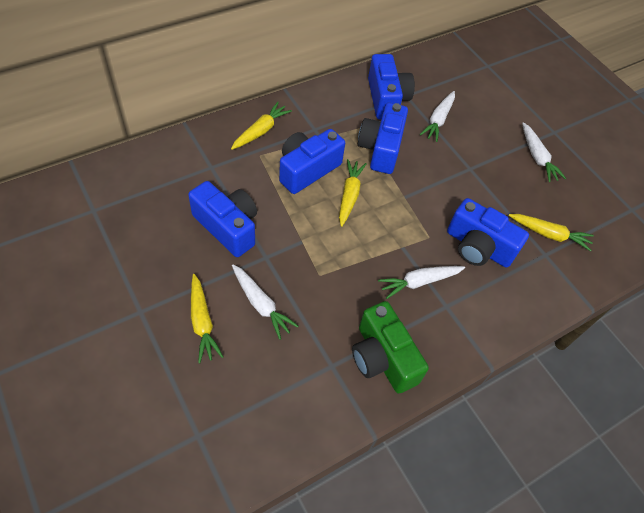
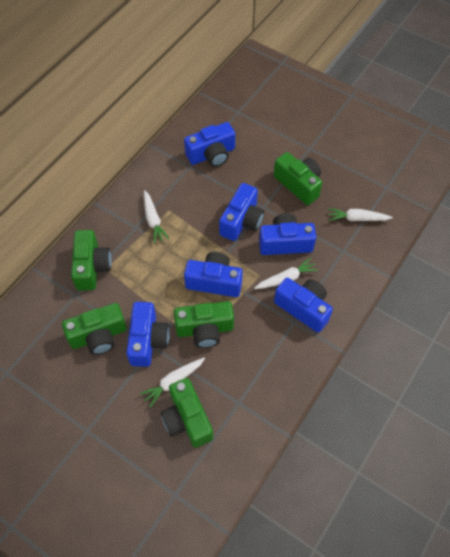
blue camera: 5 -> 6
green camera: 1 -> 5
yellow carrot: 4 -> 0

